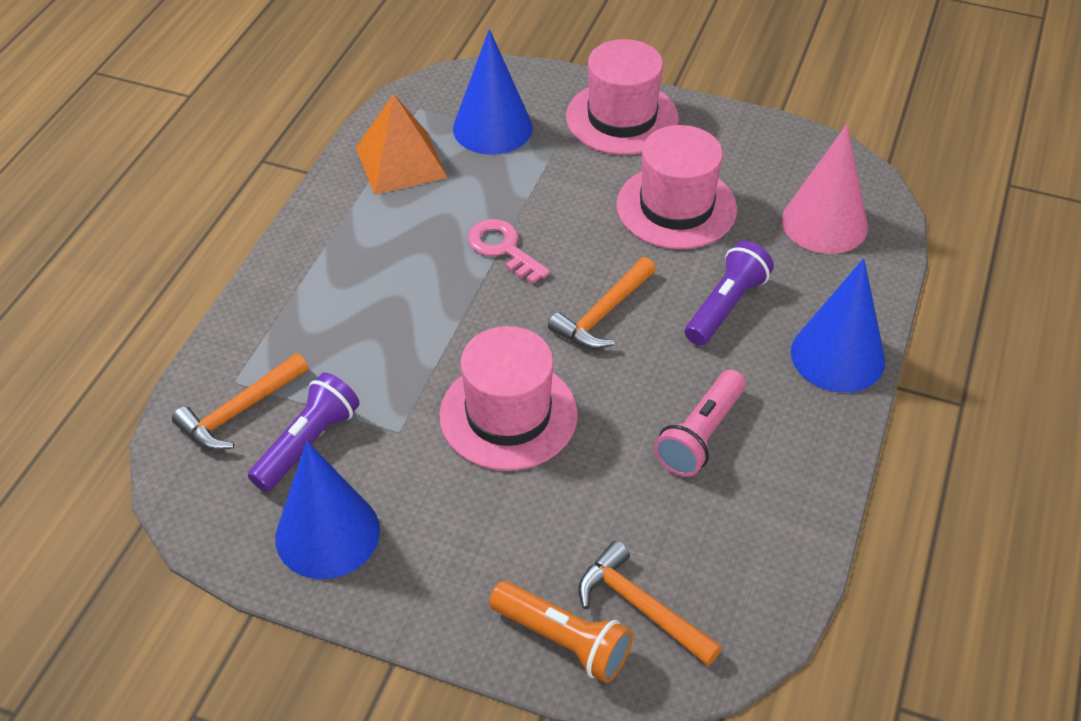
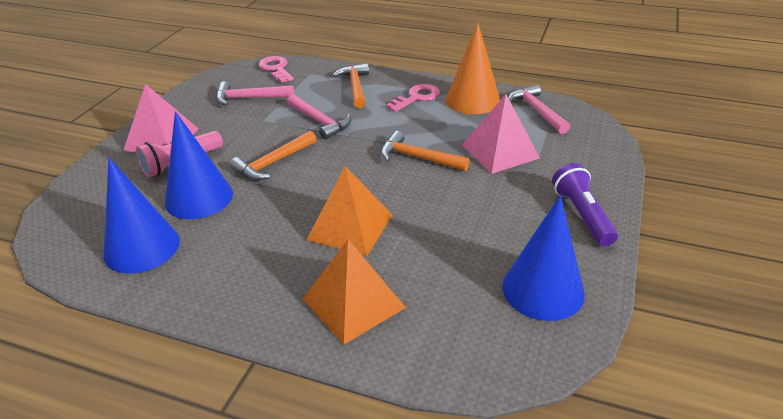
orange cone: 0 -> 1
orange flashlight: 1 -> 0
orange pyramid: 1 -> 2
pink cone: 1 -> 0
pink hammer: 0 -> 3
pink hat: 3 -> 0
pink key: 1 -> 2
pink pyramid: 0 -> 2
purple flashlight: 2 -> 1

